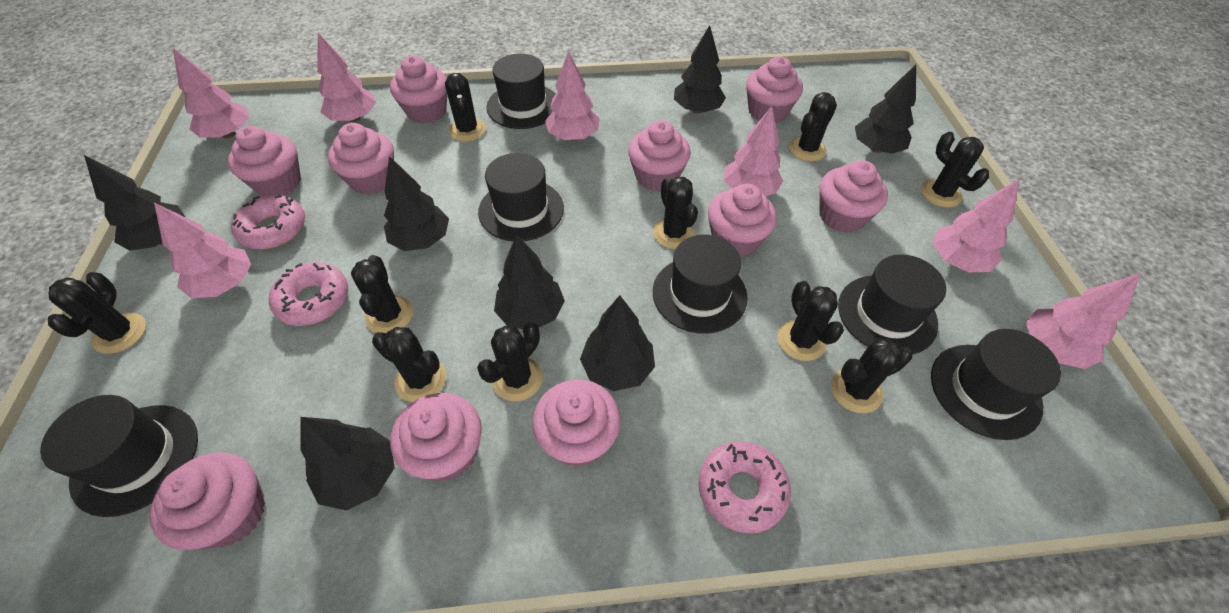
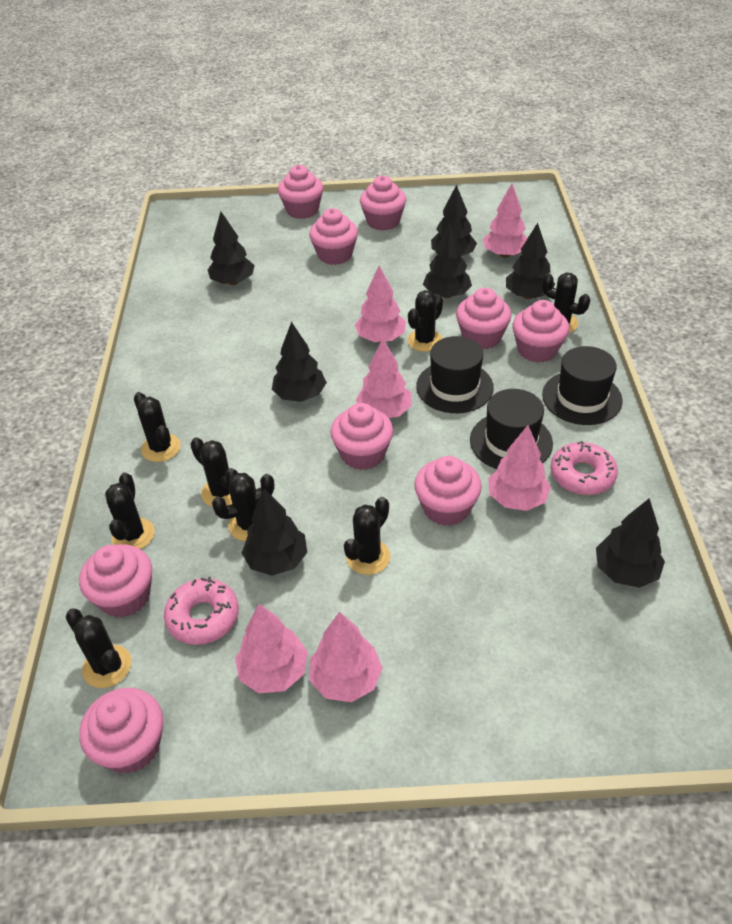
black cactus: 10 -> 8
black hat: 6 -> 3
pink cupcake: 10 -> 9
pink donut: 3 -> 2
pink tree: 7 -> 6

